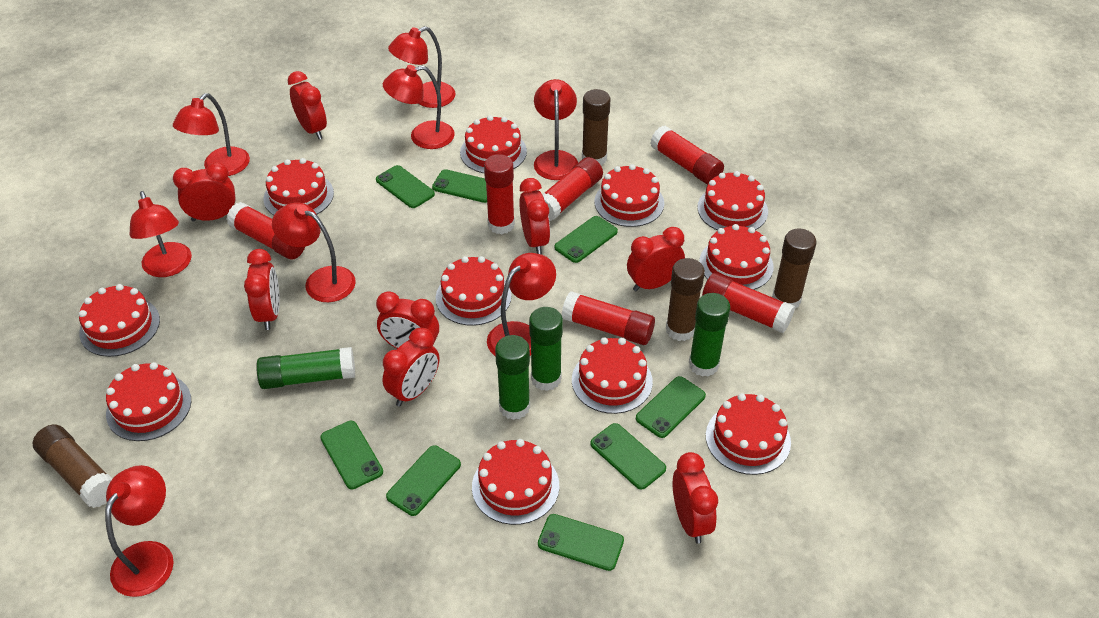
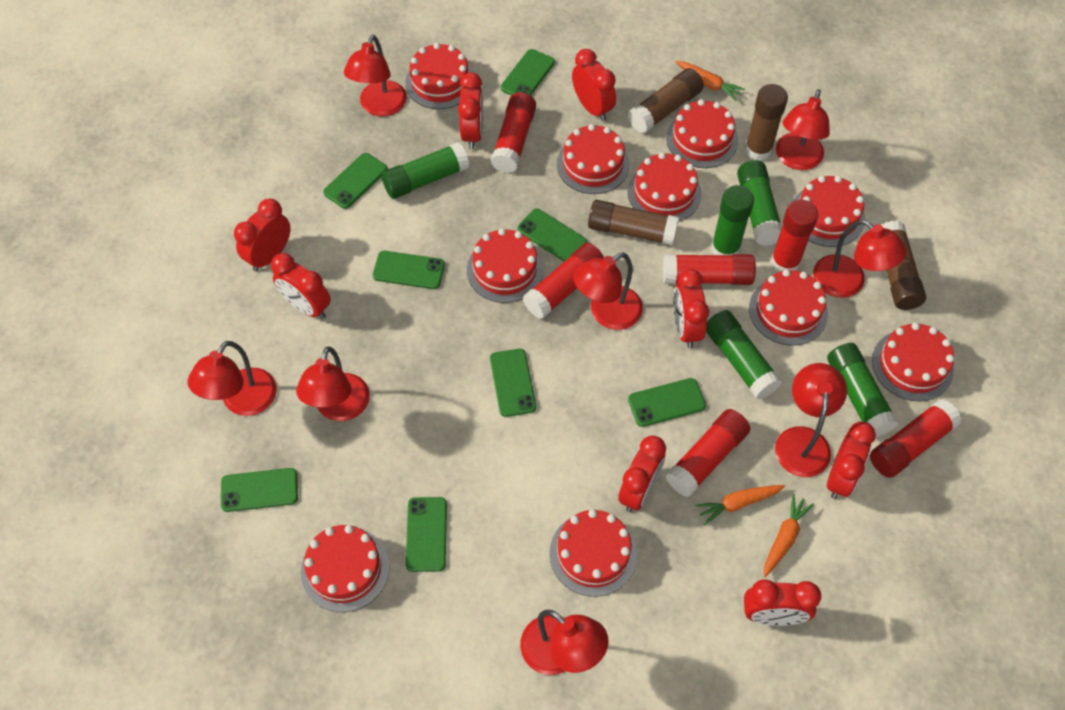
green glue stick: 4 -> 5
orange carrot: 0 -> 3
red cake: 11 -> 10

